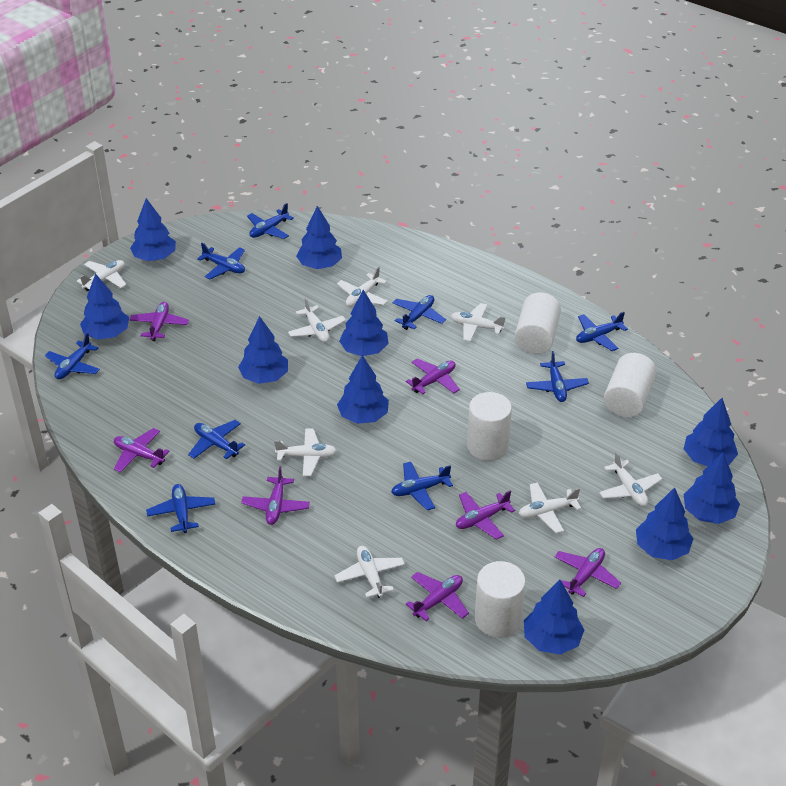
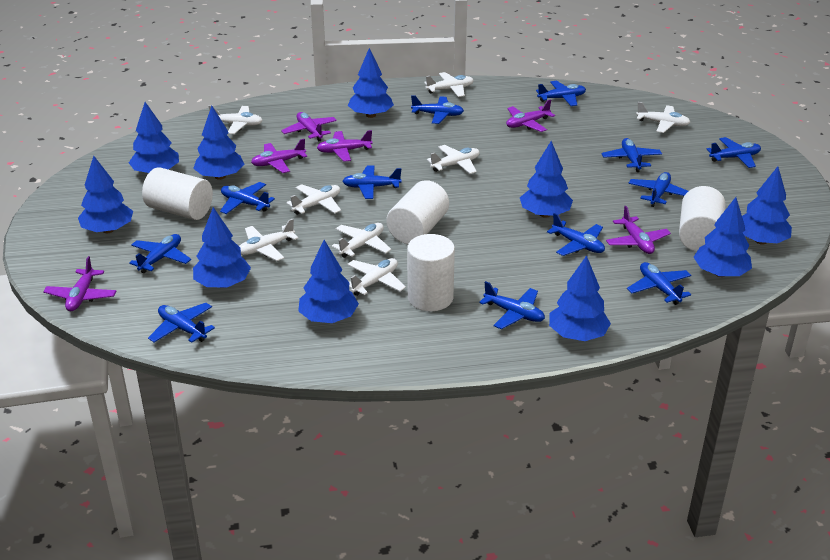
blue plane: 9 -> 12
purple plane: 7 -> 6

